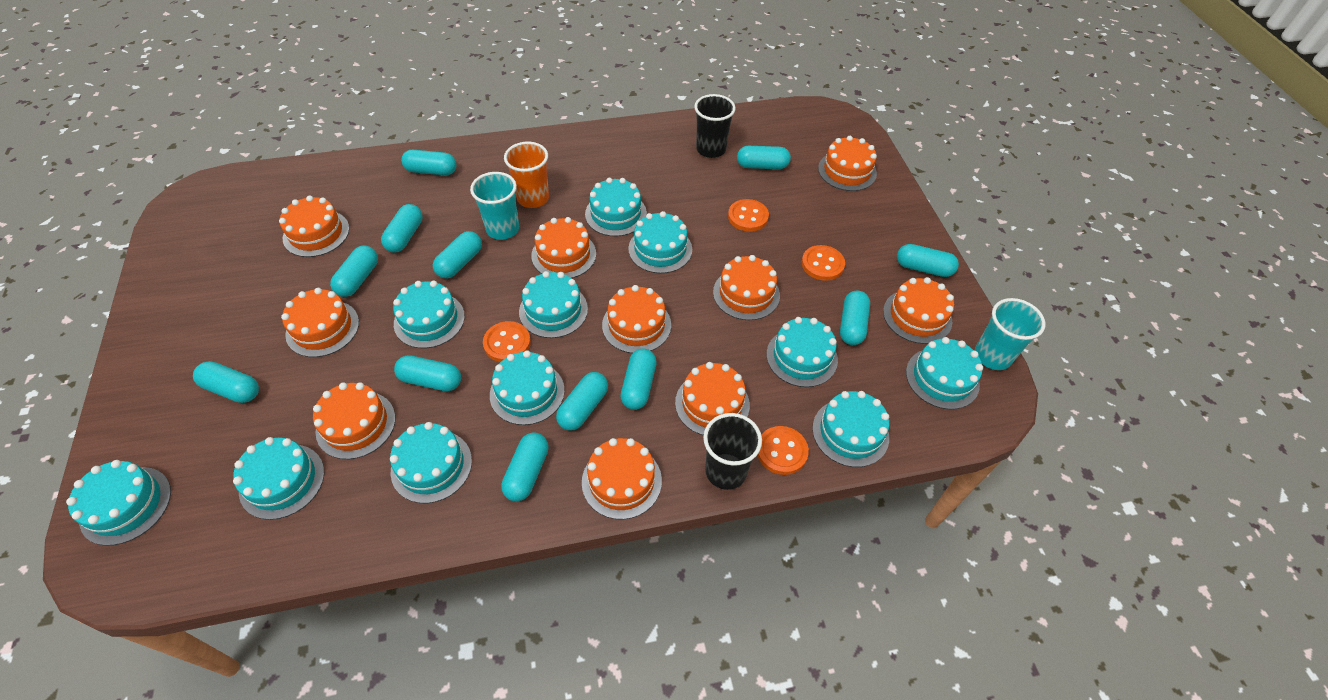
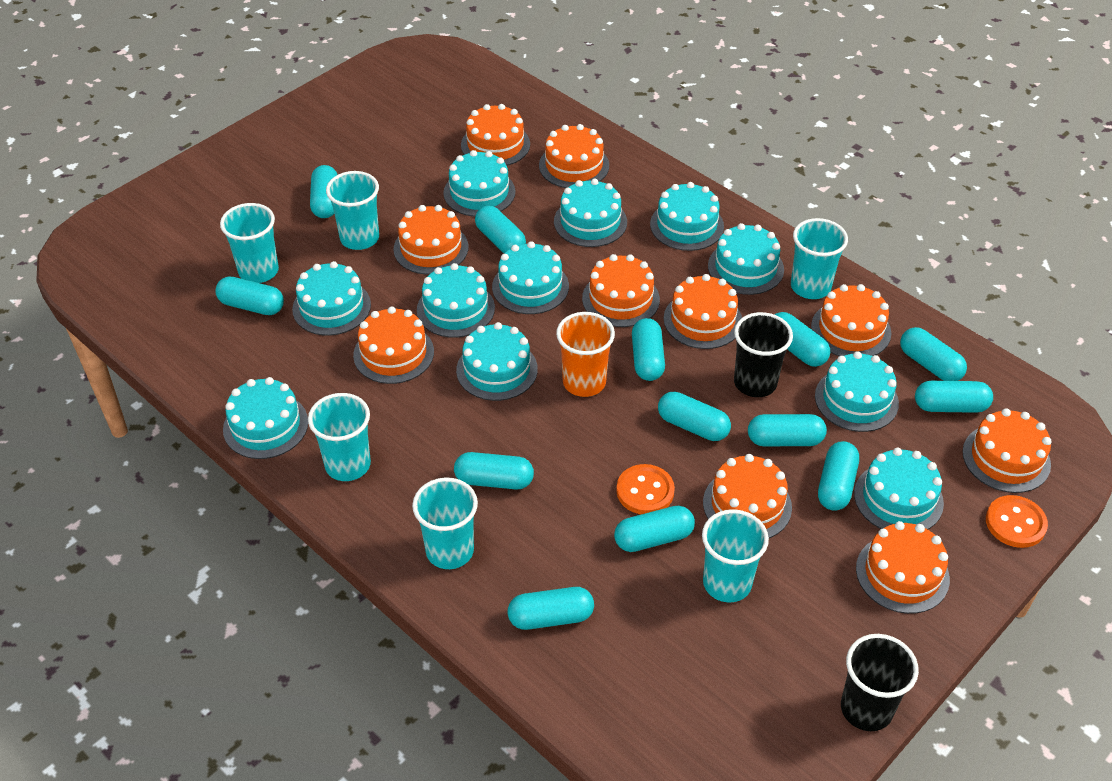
orange button: 4 -> 2
turquoise capsule: 12 -> 13
turquoise cup: 2 -> 6

